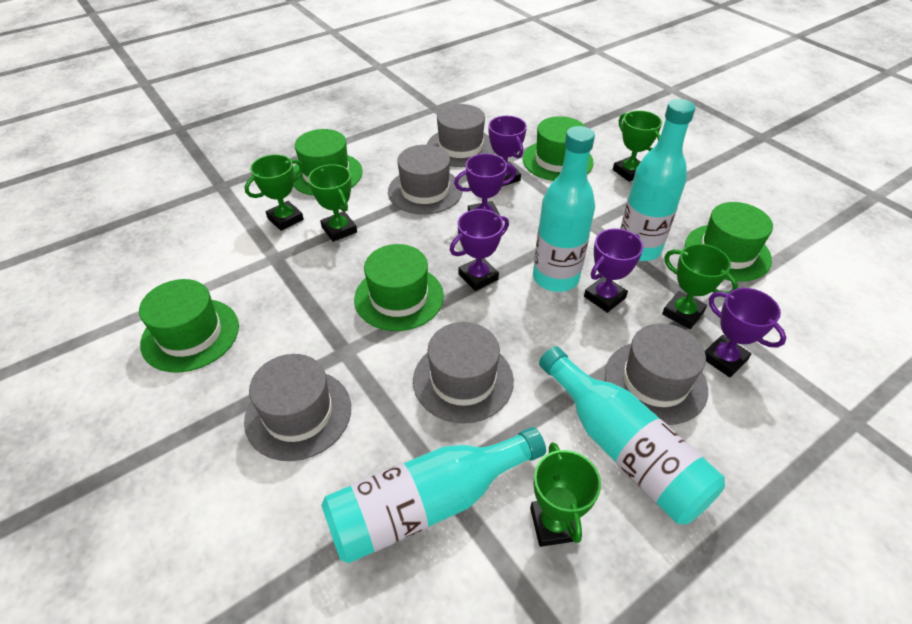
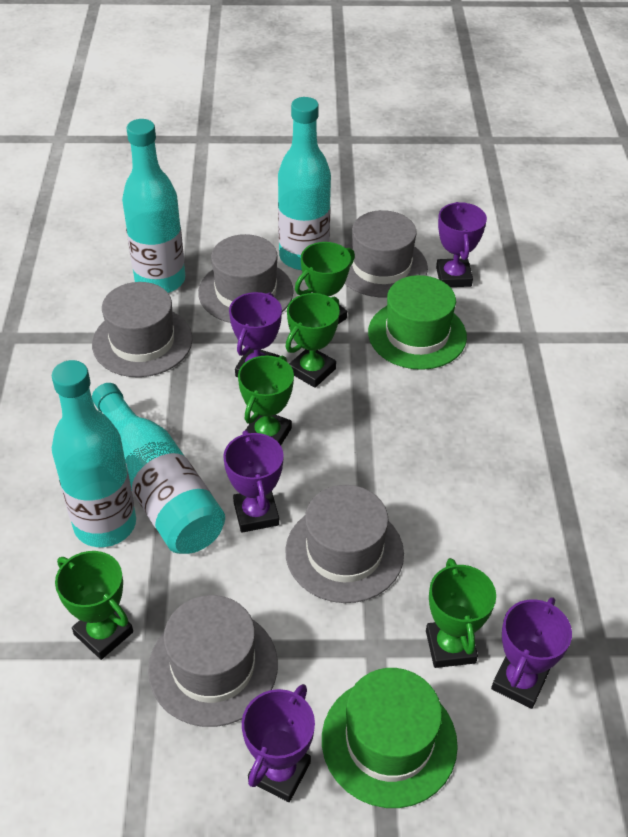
green hat: 5 -> 2

